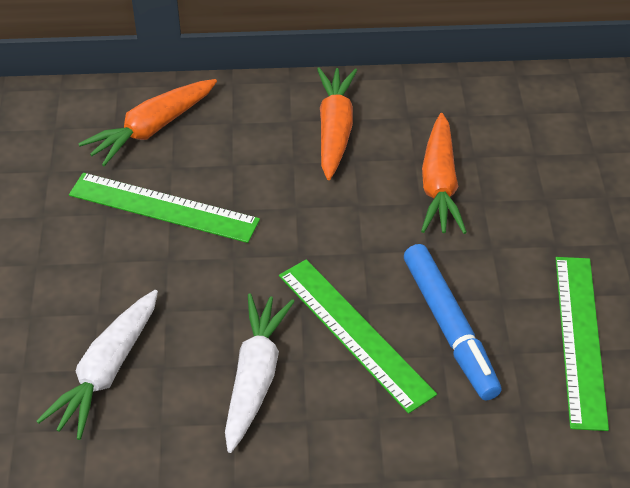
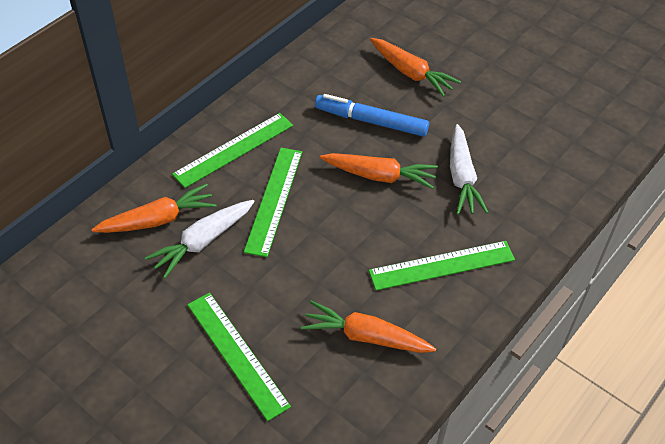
green ruler: 3 -> 4
orange carrot: 3 -> 4

